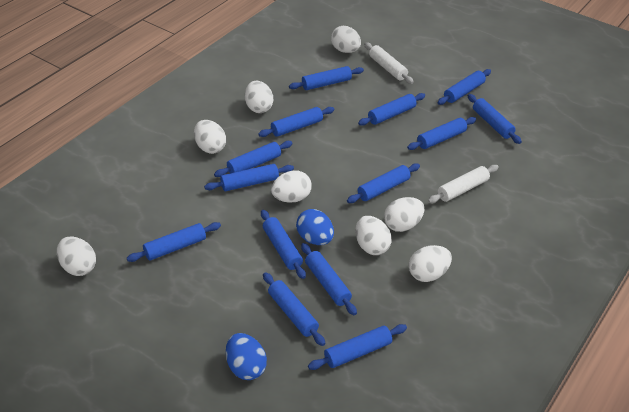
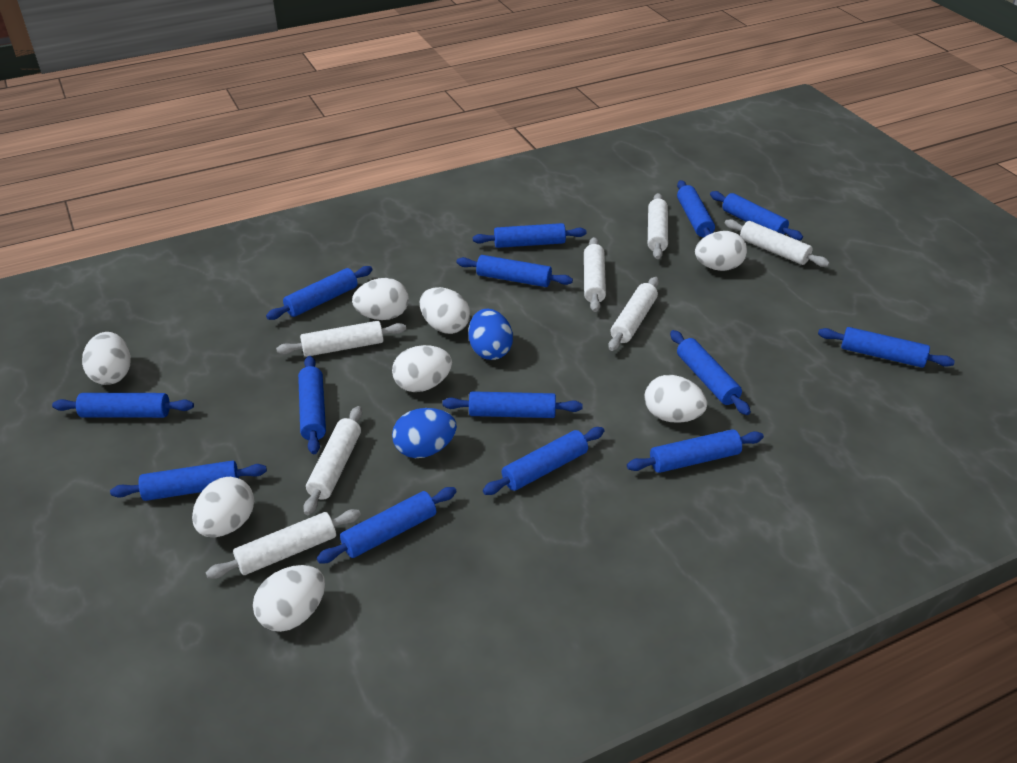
white rolling pin: 2 -> 7

